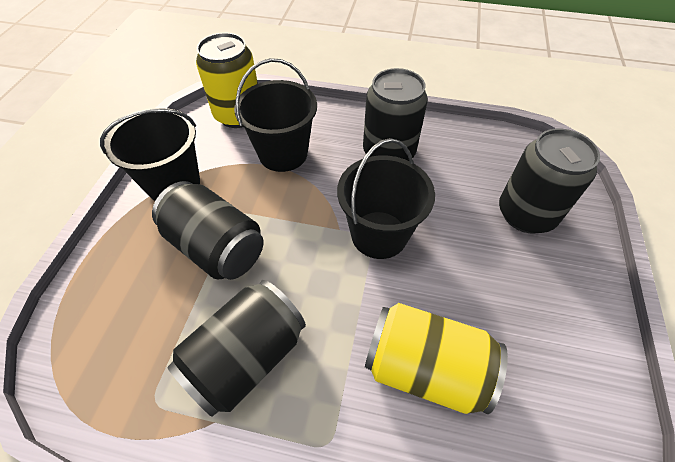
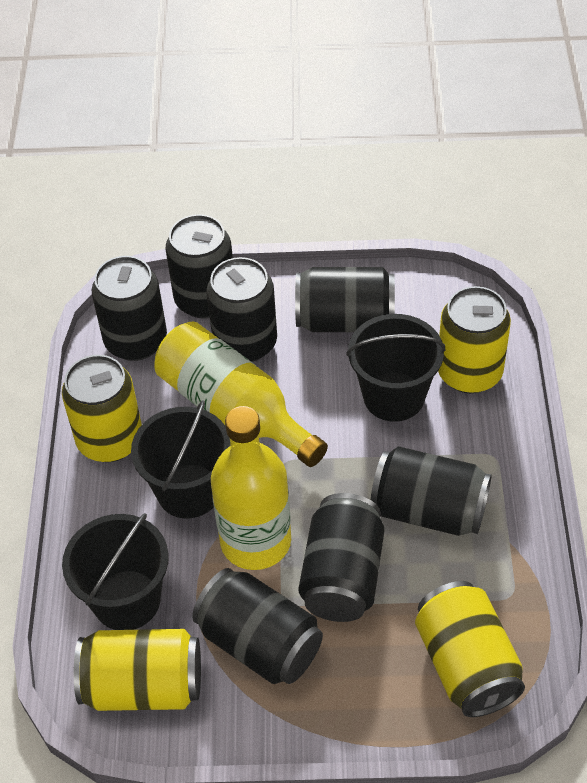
black can: 4 -> 7
yellow bottle: 0 -> 2
yellow can: 2 -> 4

